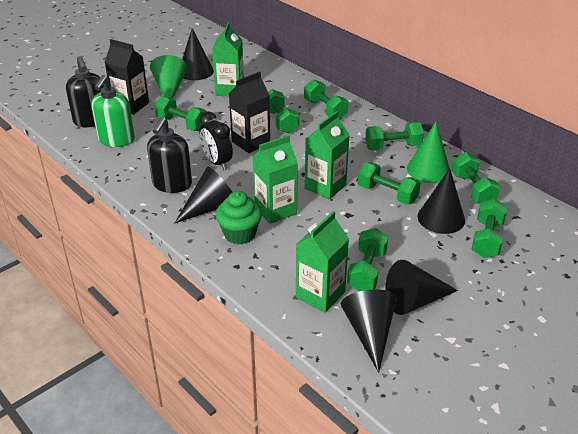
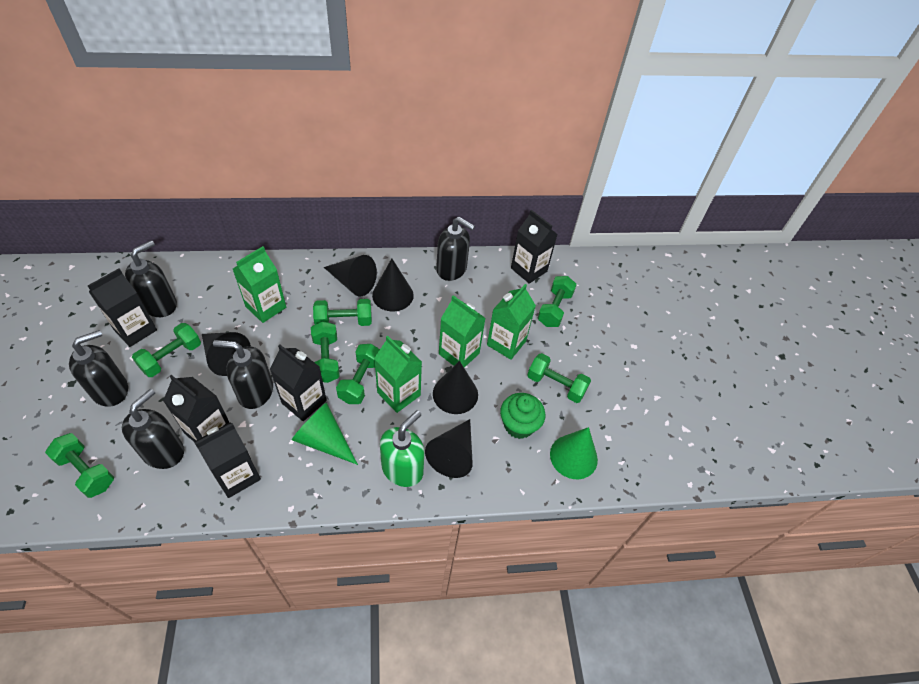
black carton: 2 -> 5
black clock: 1 -> 0
black soap dispenser: 2 -> 5
green dumbbell: 8 -> 7

